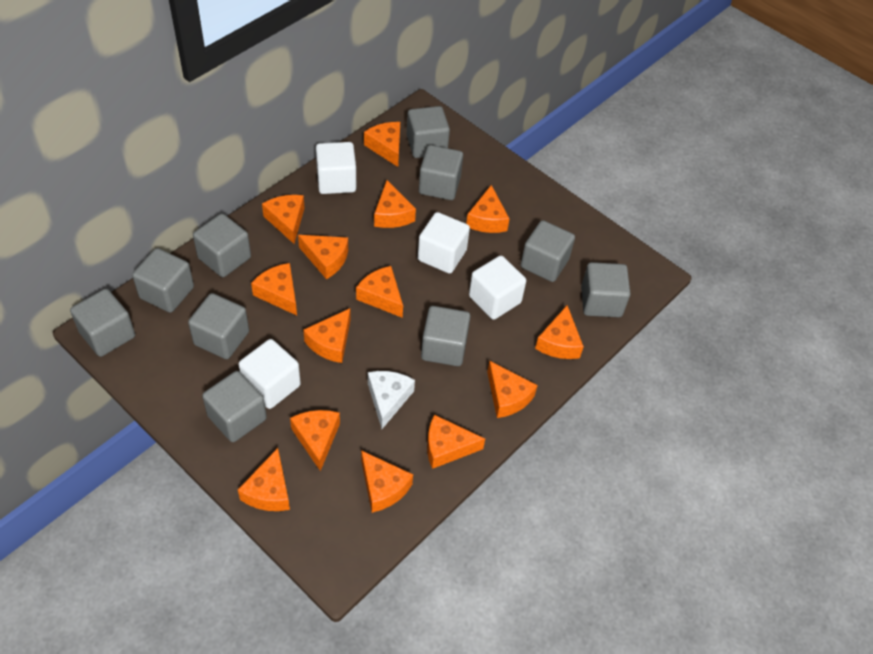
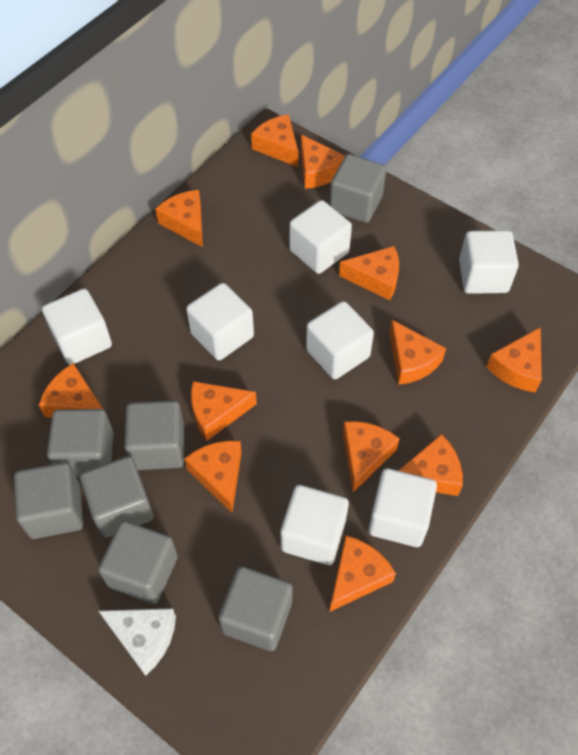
grey cube: 10 -> 7
orange cheese: 14 -> 12
white cube: 4 -> 7

